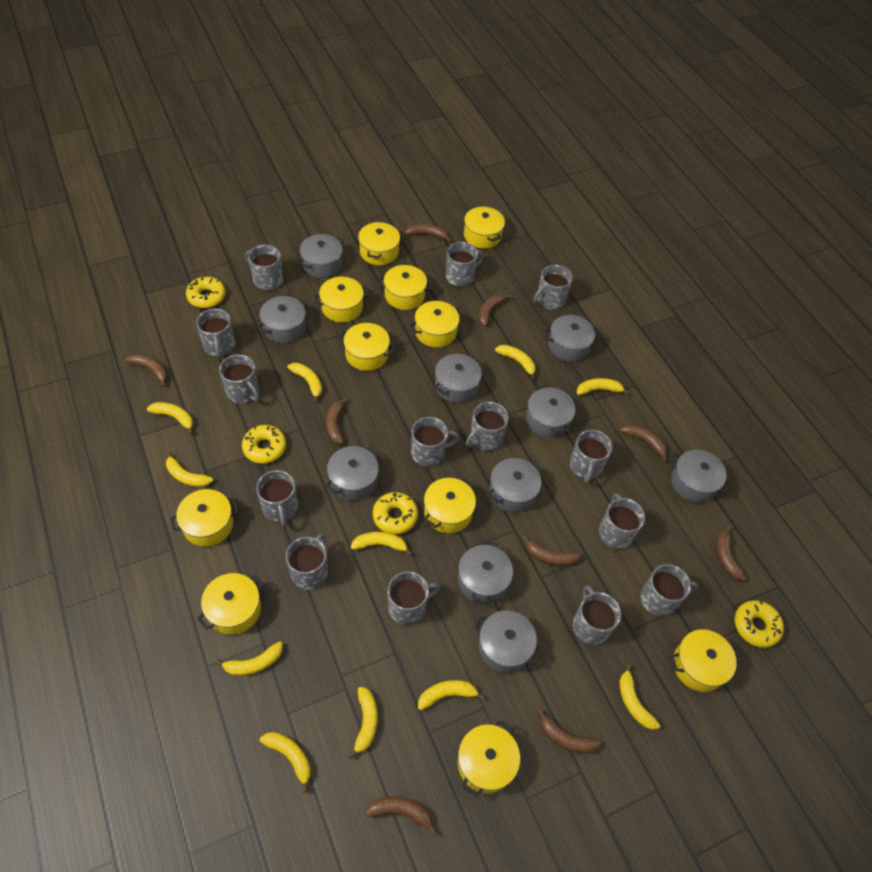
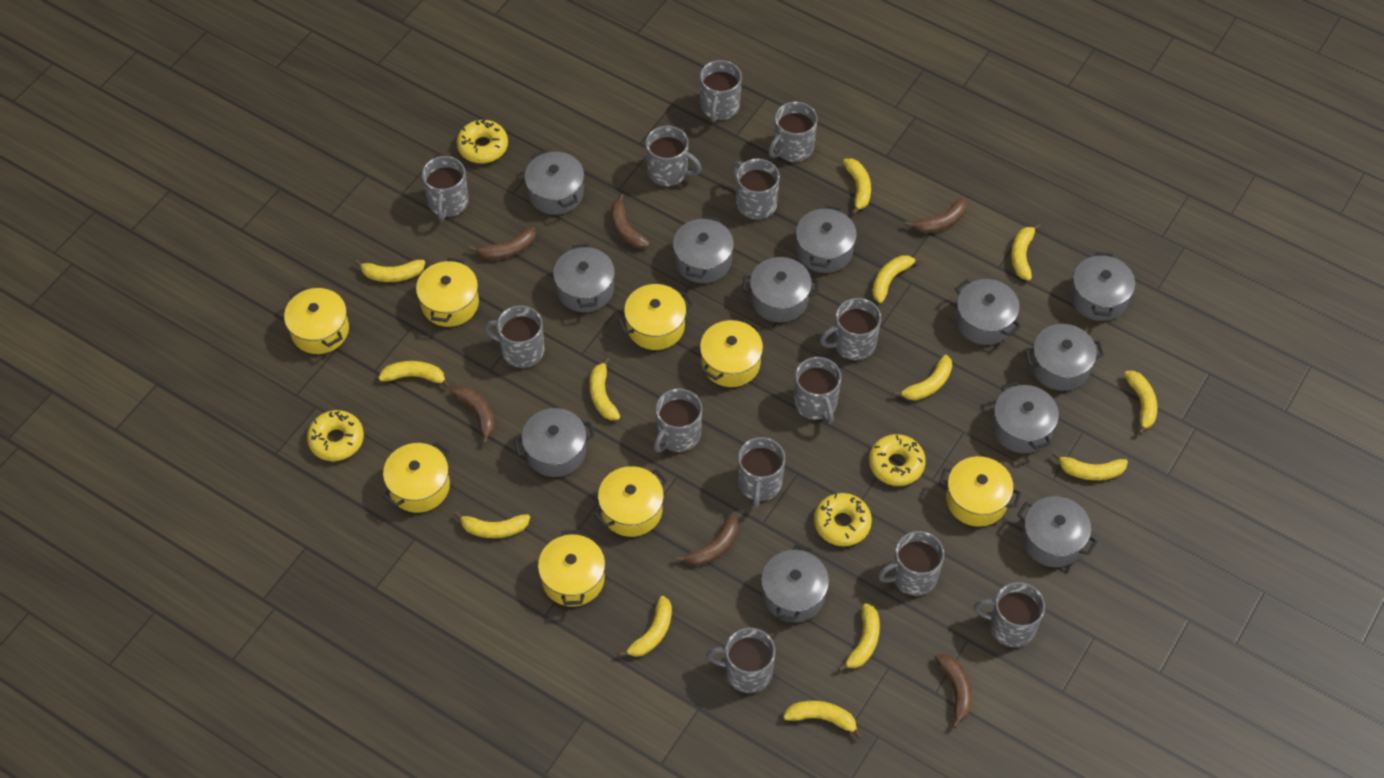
brown banana: 9 -> 6
grey mug: 14 -> 13
grey pot: 10 -> 12
yellow banana: 11 -> 13
yellow pot: 11 -> 8

